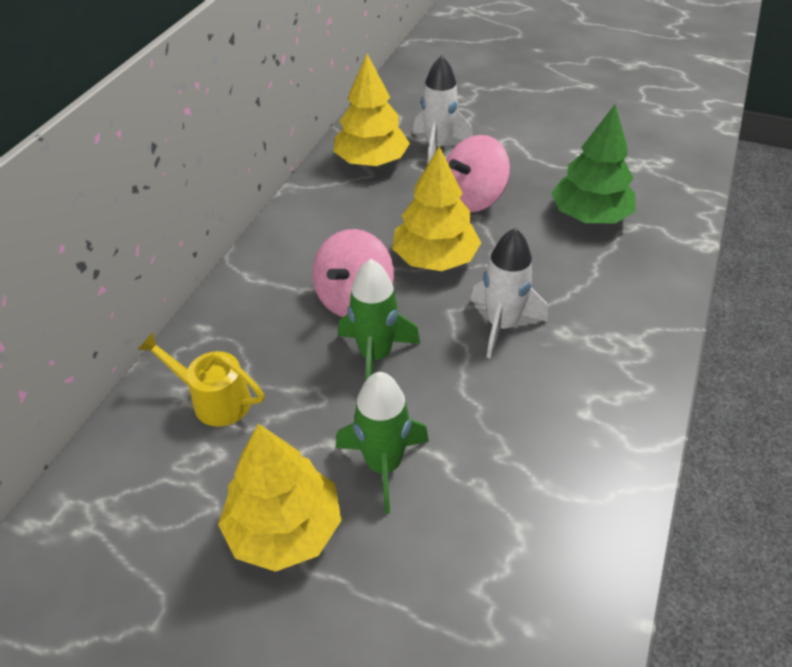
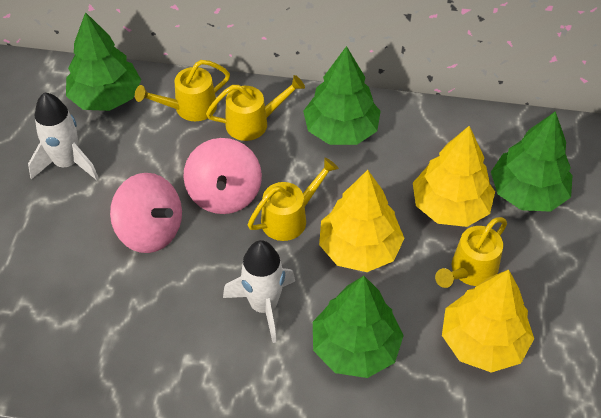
green rocket: 2 -> 0
green tree: 1 -> 4
yellow watering can: 1 -> 4

